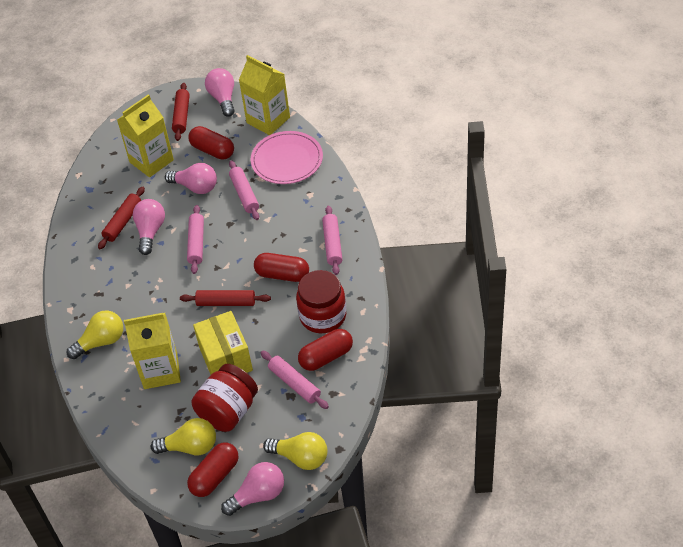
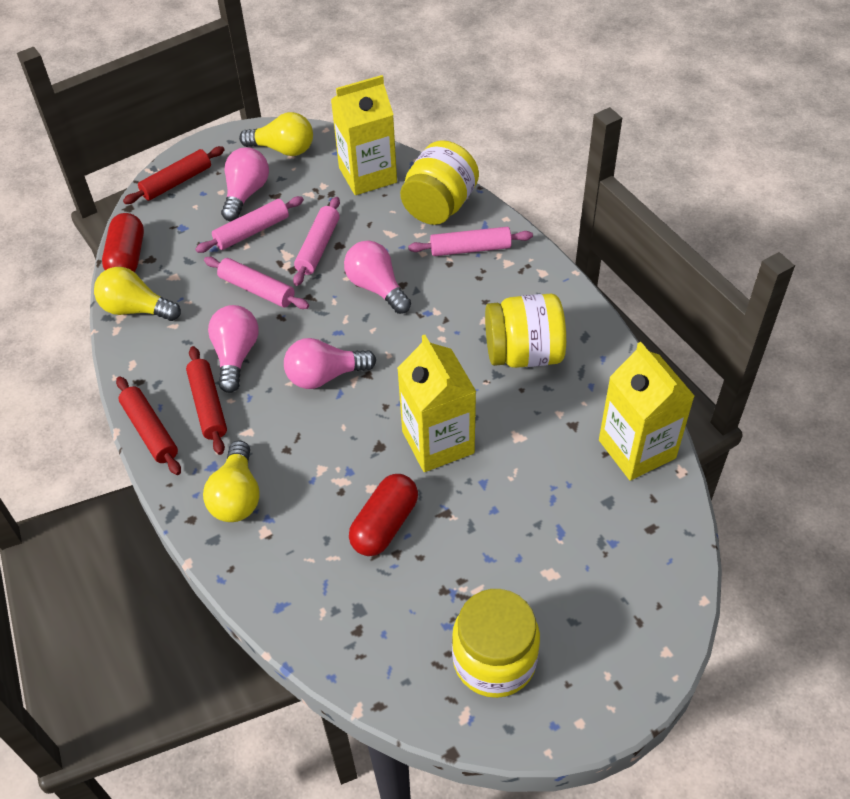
pink plate: 1 -> 0
red capsule: 4 -> 2
red jar: 2 -> 0
yellow box: 1 -> 0
yellow jar: 0 -> 3

